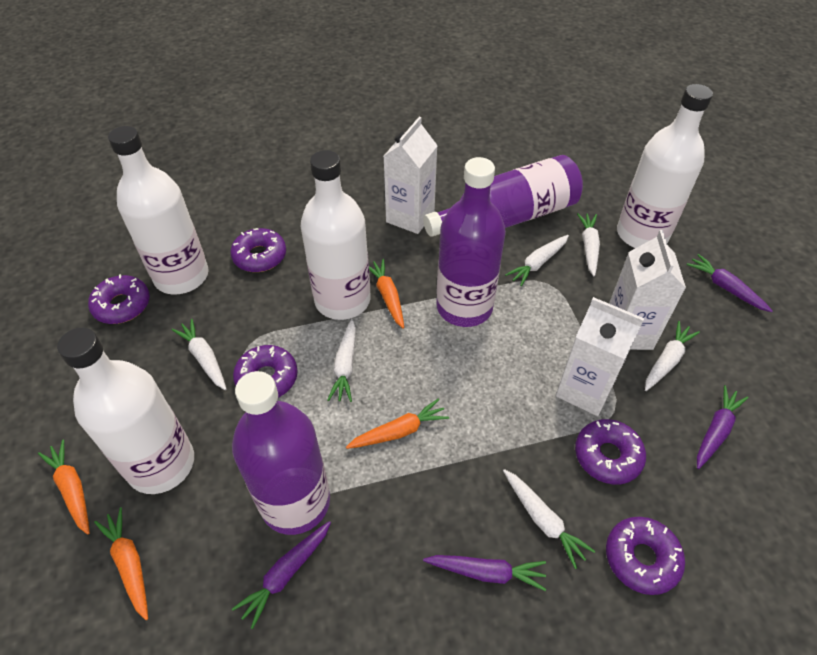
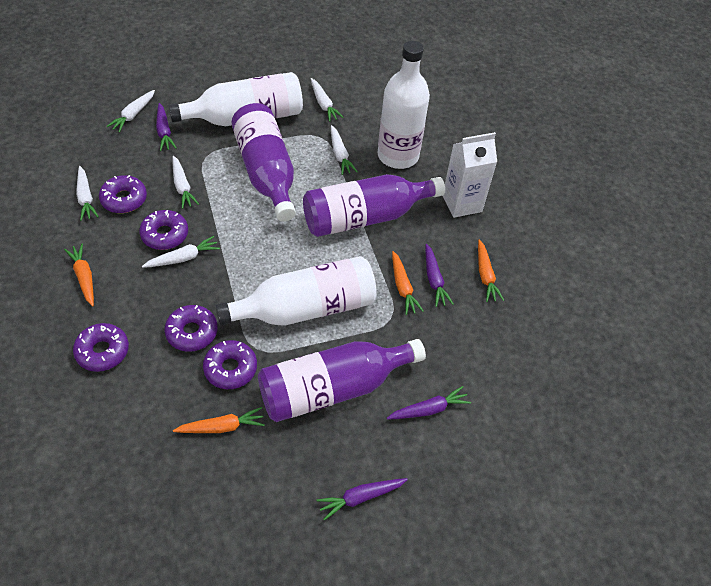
white bottle: 4 -> 3
white carton: 3 -> 1

